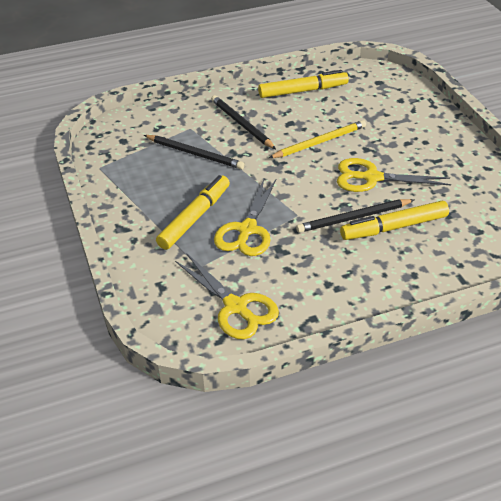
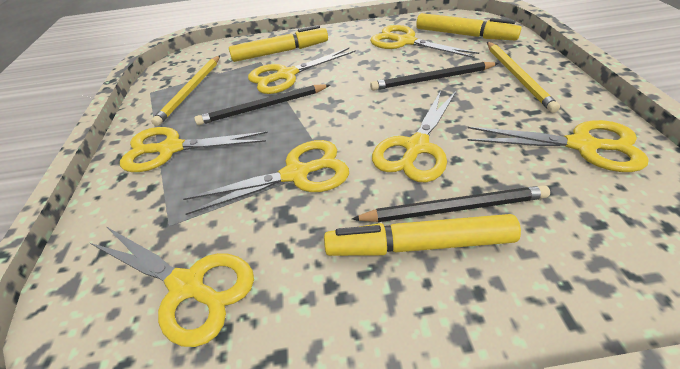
yellow pencil: 1 -> 2
yellow scissors: 3 -> 7

